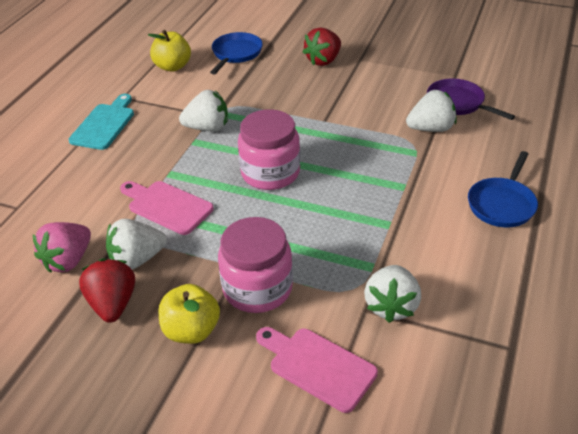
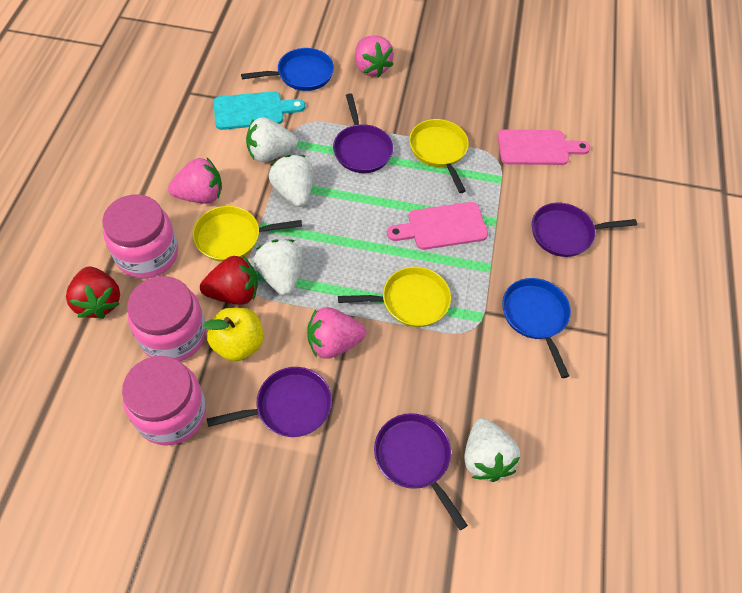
pink jar: 2 -> 3
pink strawberry: 1 -> 3
purple pan: 1 -> 4
yellow apple: 2 -> 1
yellow pan: 0 -> 3

